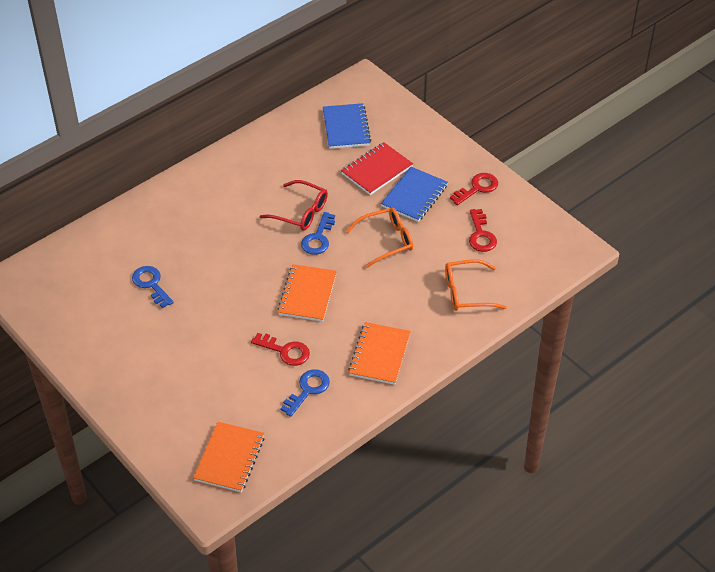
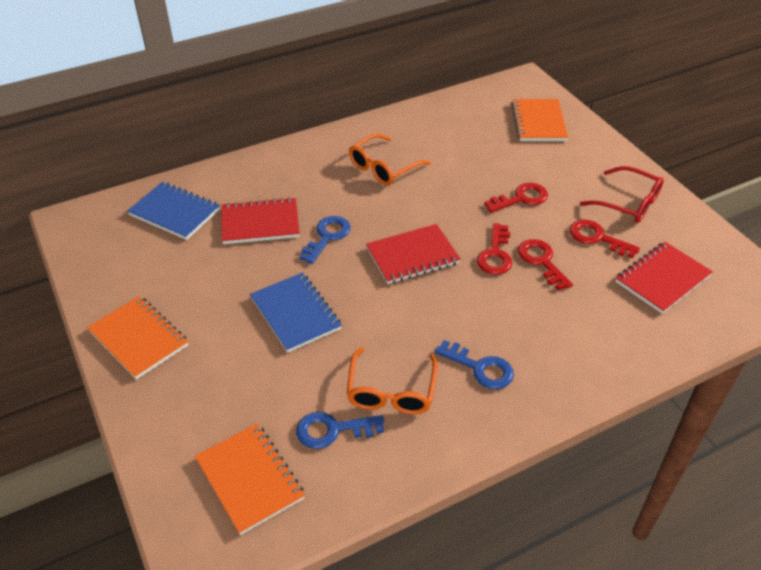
red key: 3 -> 4
red notebook: 1 -> 3

